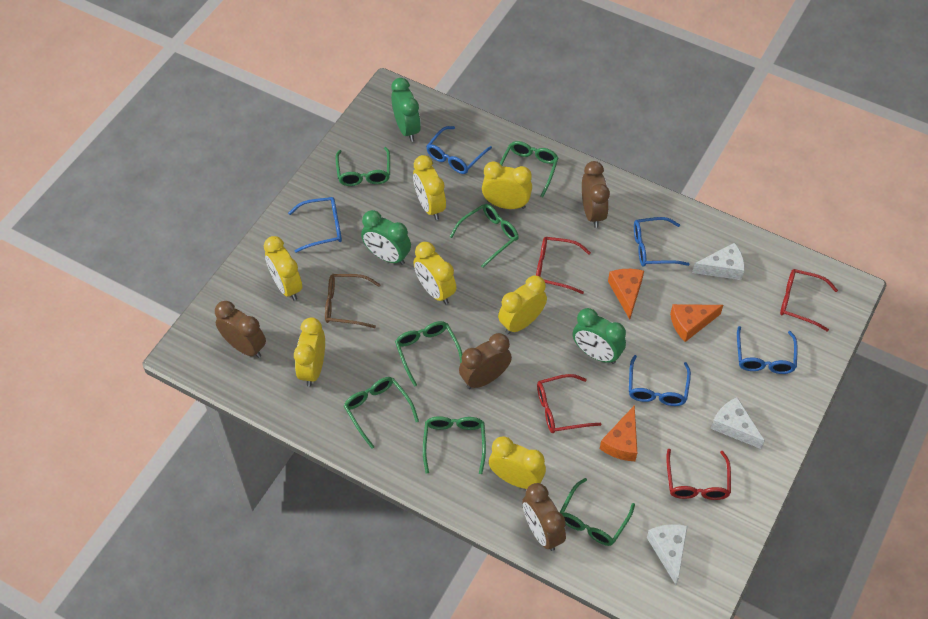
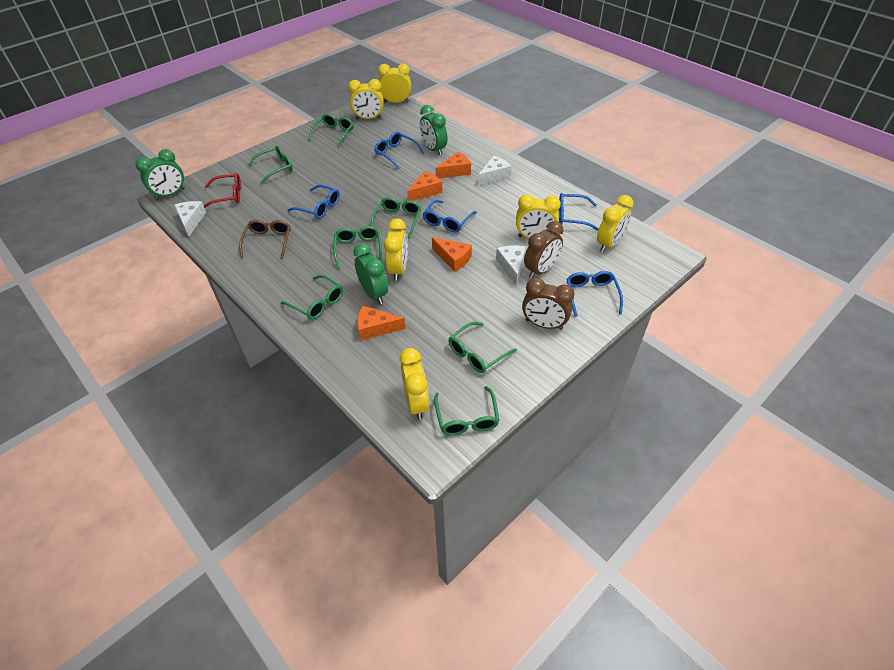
brown clock: 4 -> 2
orange cheese: 3 -> 4
red glasses: 4 -> 1
yellow clock: 7 -> 6

